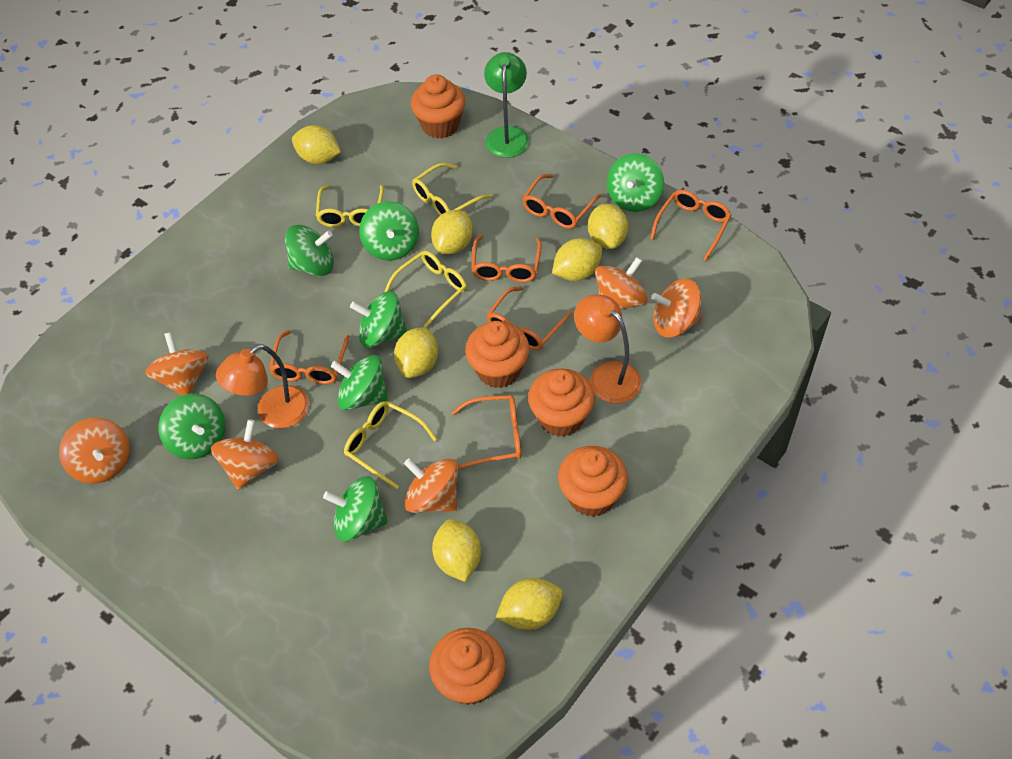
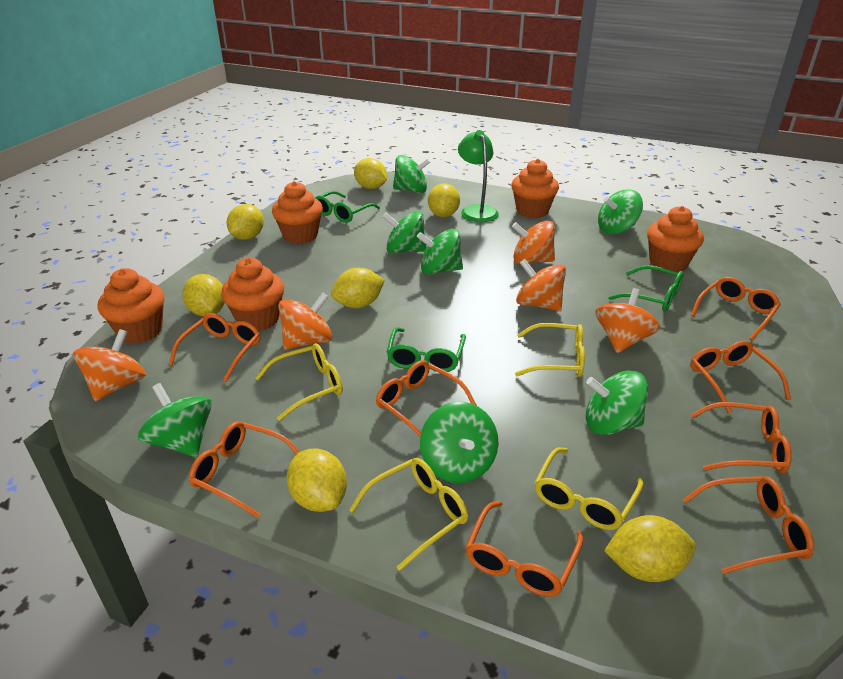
green glasses: 0 -> 3
orange glasses: 6 -> 8
orange lamp: 2 -> 0
orange spinning top: 6 -> 5

